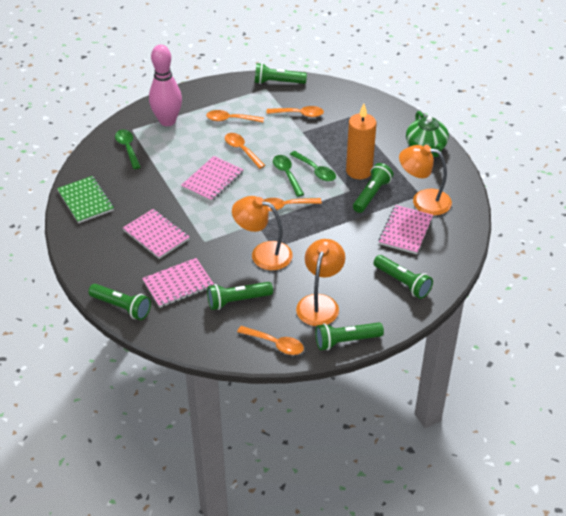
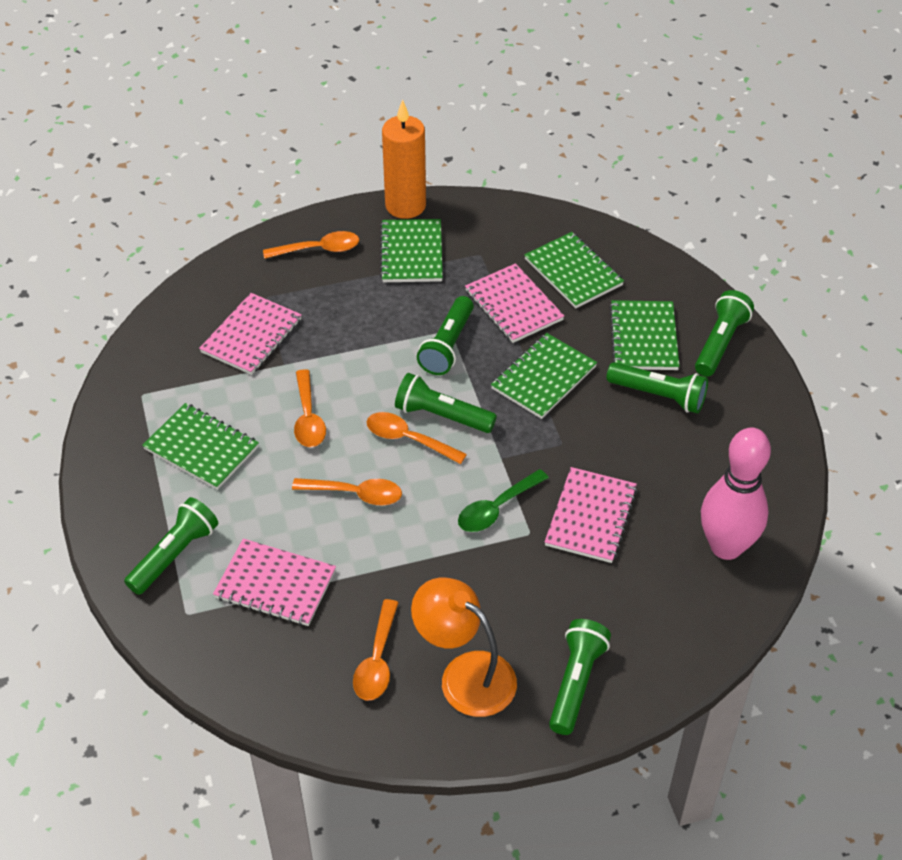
green notebook: 1 -> 5
green spoon: 3 -> 1
green teapot: 1 -> 0
orange lamp: 3 -> 1

